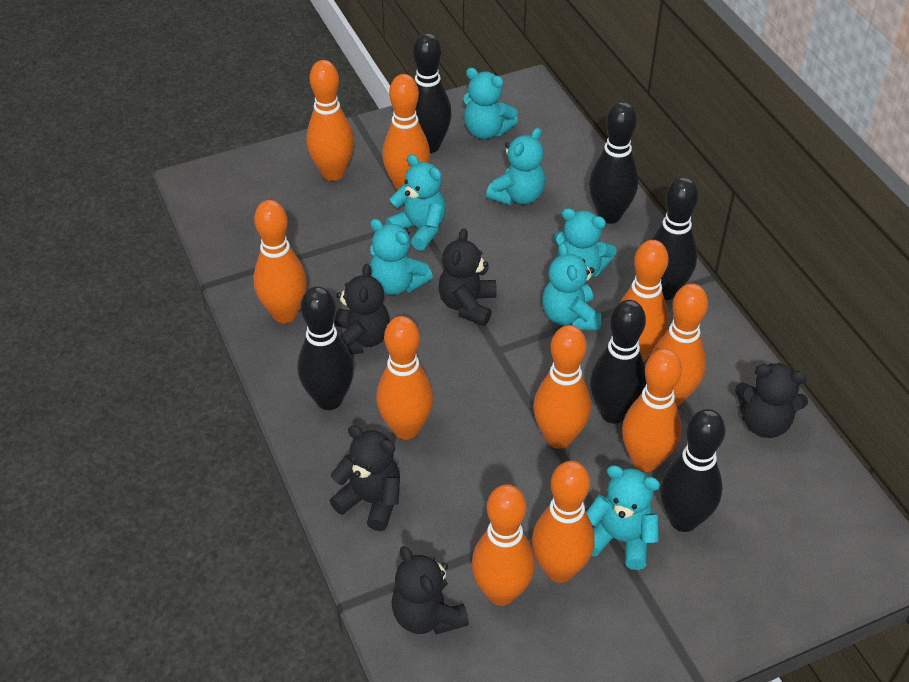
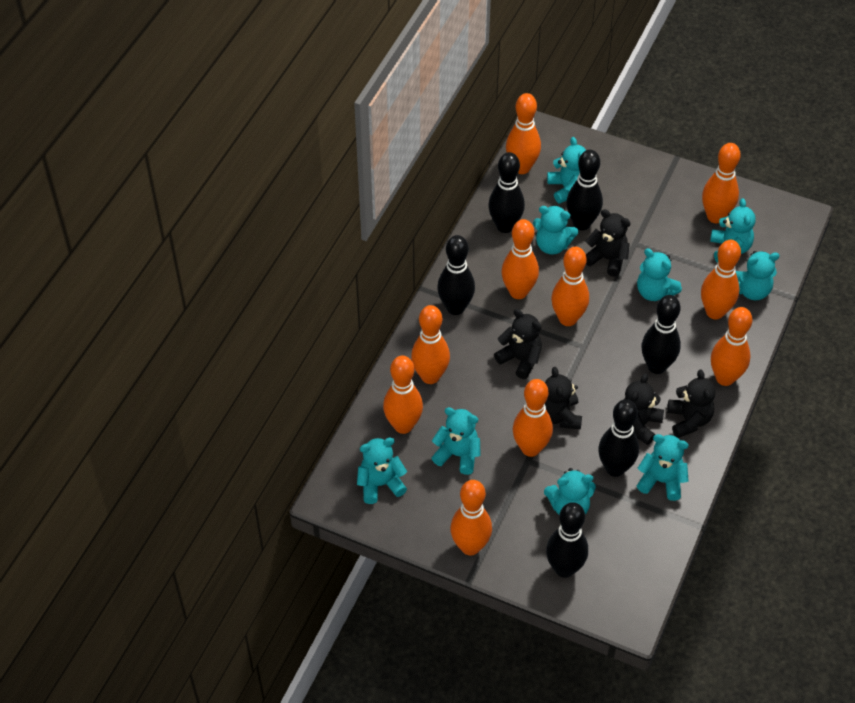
turquoise teddy bear: 7 -> 9

